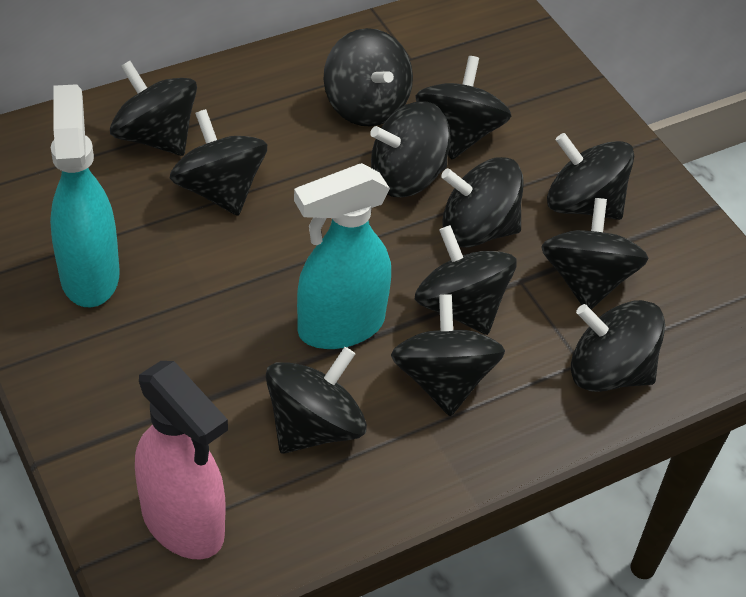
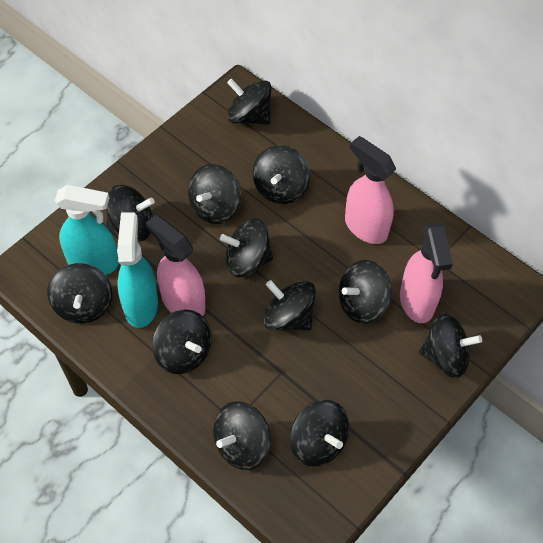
pink spray bottle: 1 -> 3

